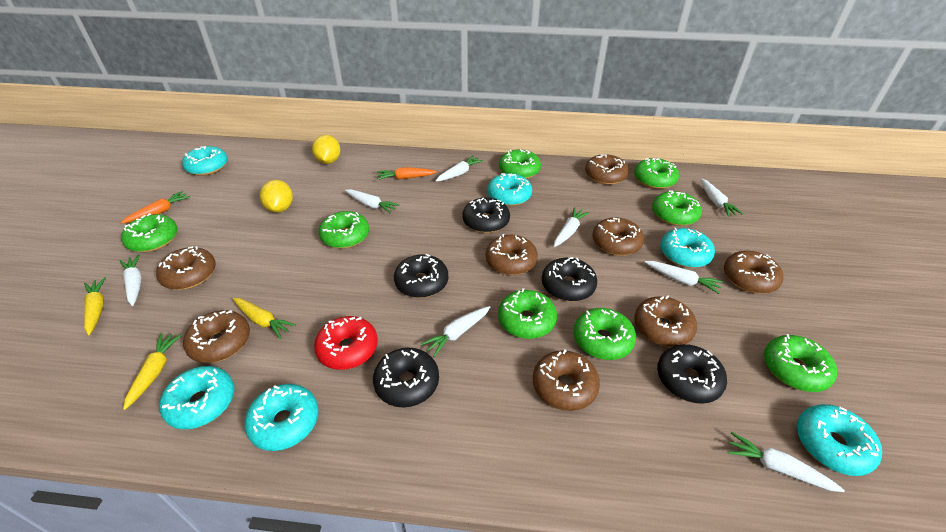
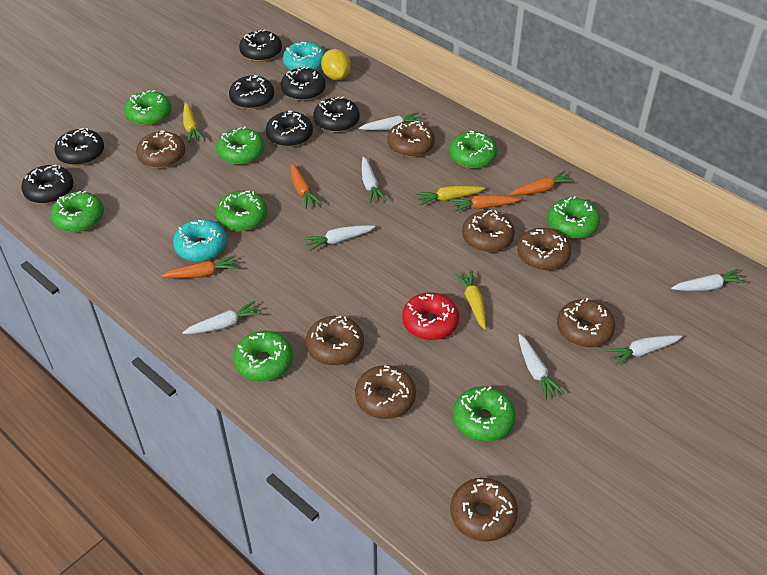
black donut: 5 -> 7
orange carrot: 2 -> 4
turquoise donut: 6 -> 2
white carrot: 8 -> 7
yellow lemon: 2 -> 1

